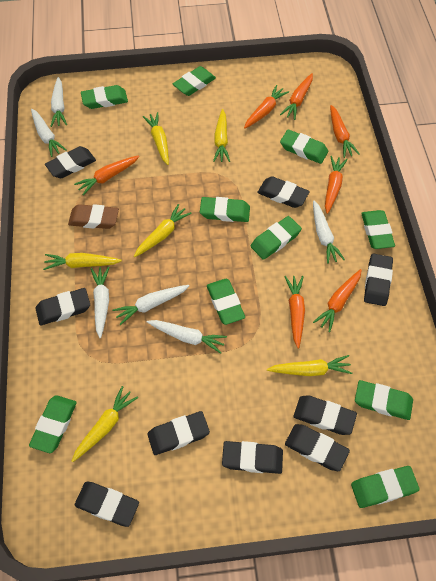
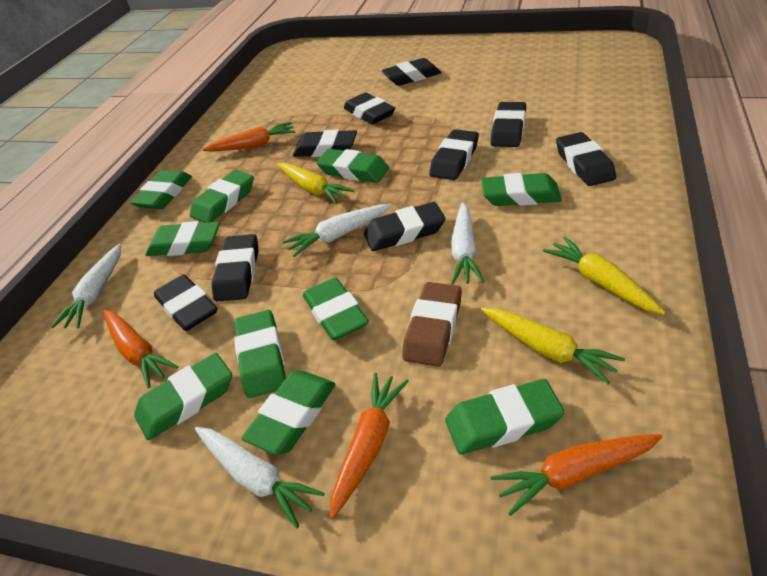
orange carrot: 7 -> 4
white carrot: 6 -> 4
yellow carrot: 6 -> 3

